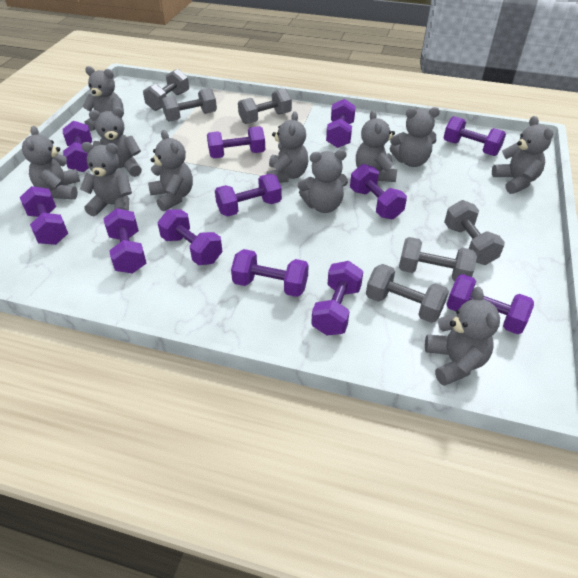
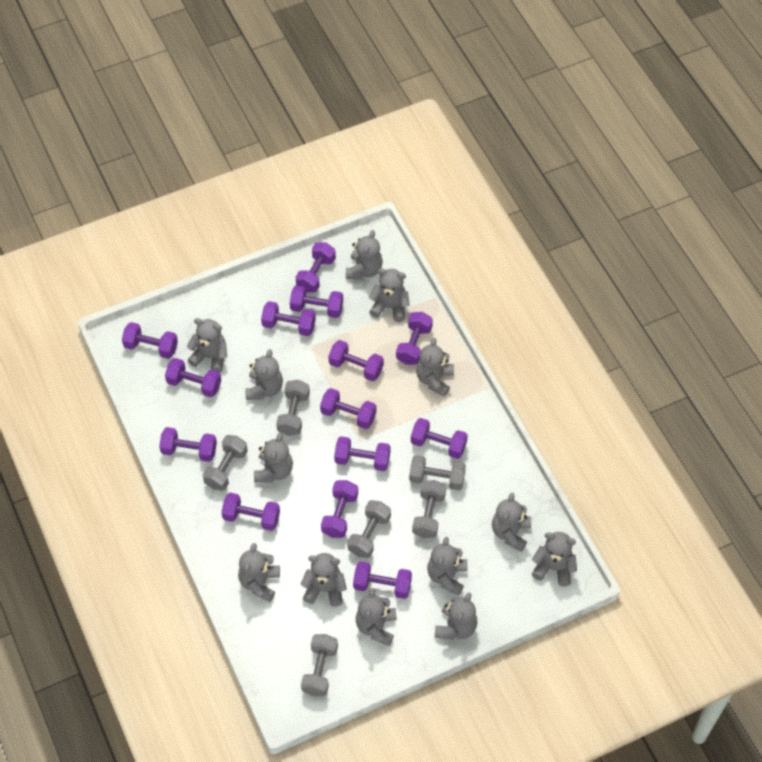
grey teddy bear: 11 -> 13
purple dumbbell: 12 -> 14

